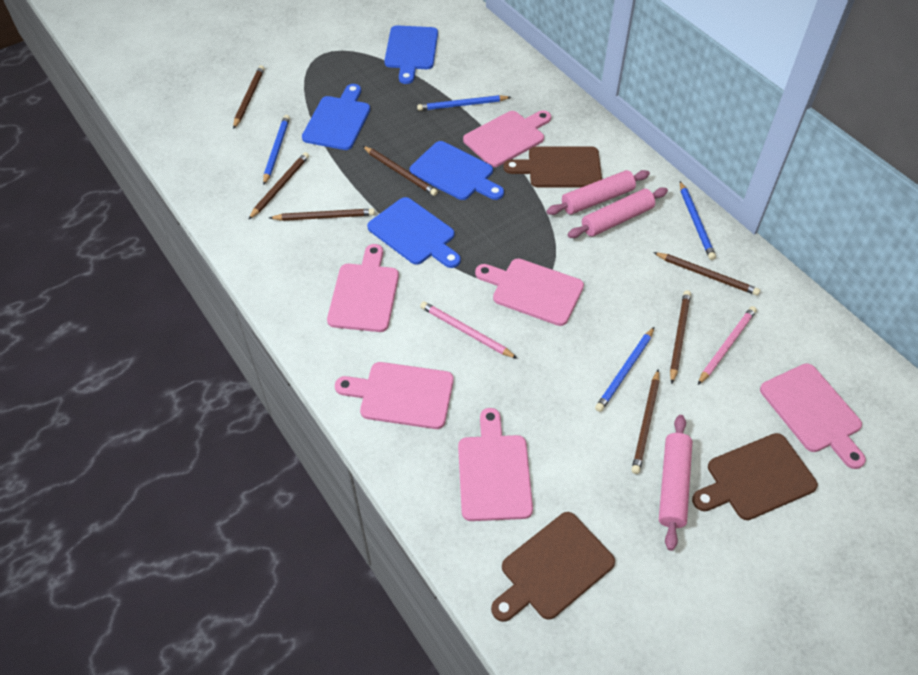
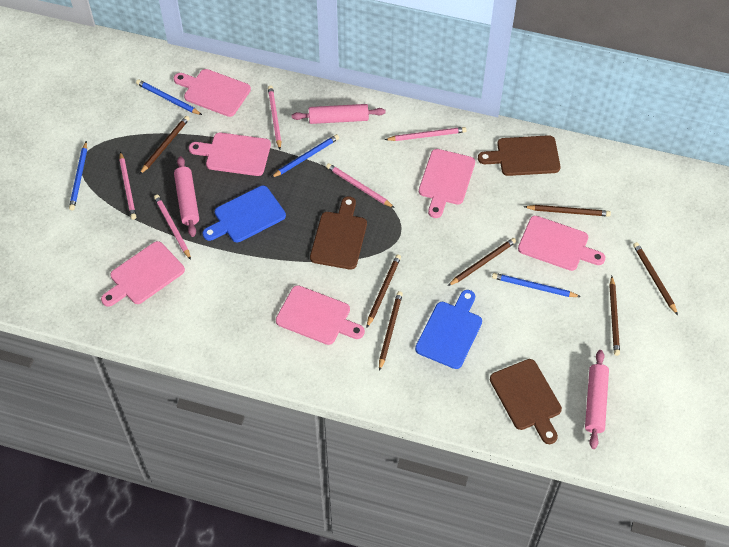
blue cutting board: 4 -> 2
pink pencil: 2 -> 5

